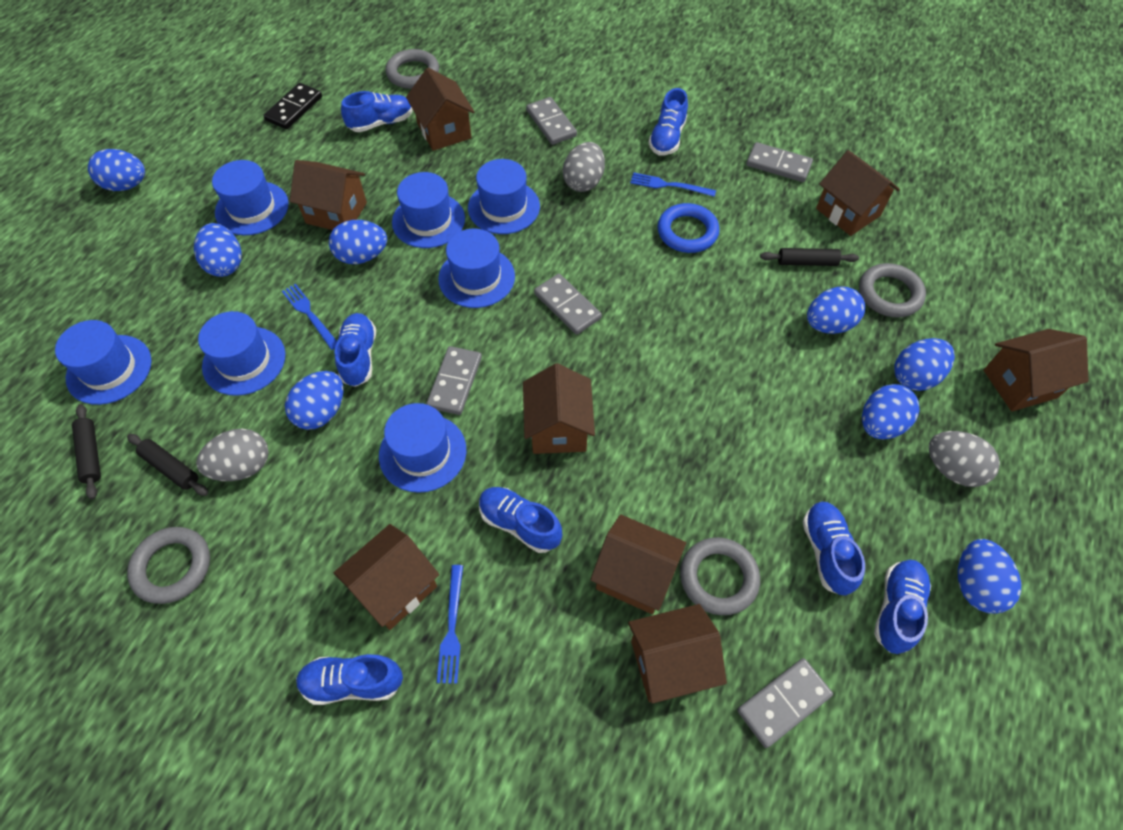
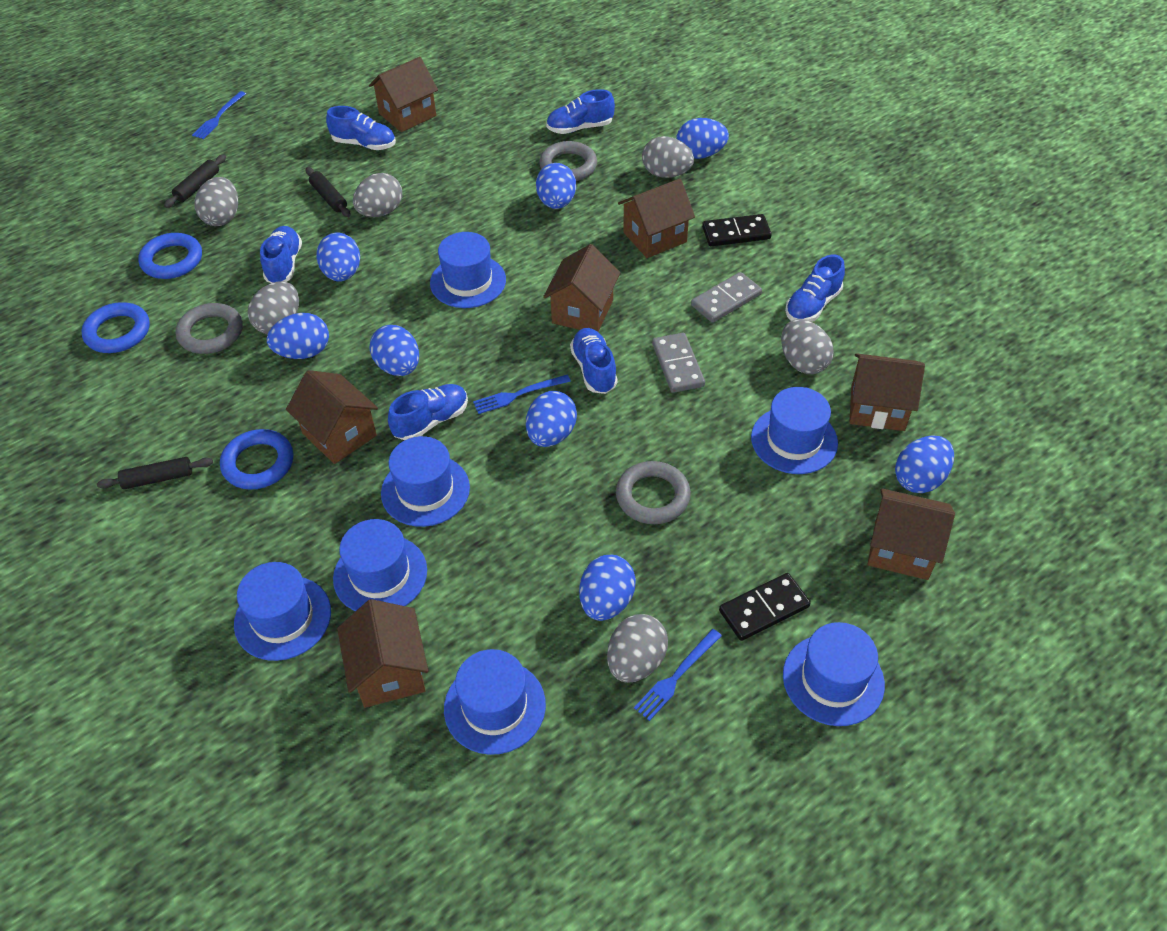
black domino: 1 -> 2
blue ring: 1 -> 3
blue shoe: 7 -> 6
brown house: 8 -> 7
grey domino: 5 -> 2
grey egg: 3 -> 6
grey ring: 4 -> 3

